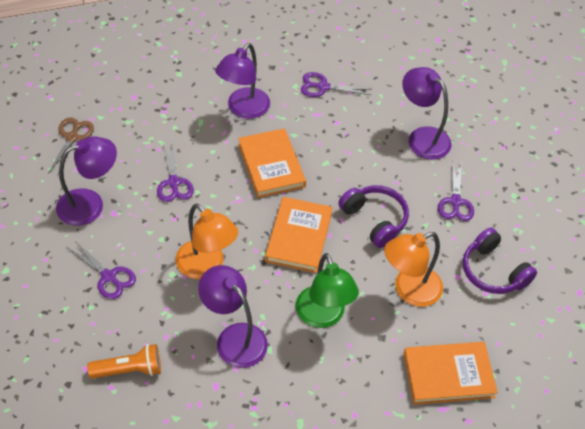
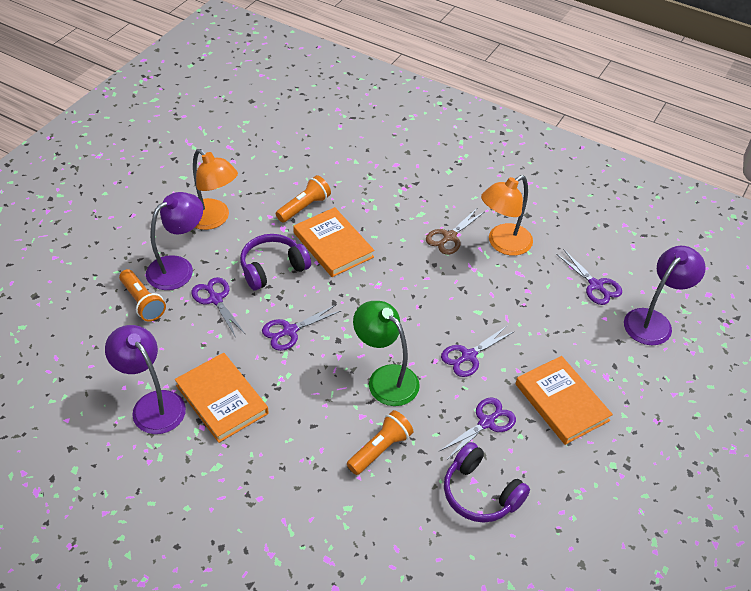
orange flashlight: 1 -> 3
purple lamp: 4 -> 3
purple scissors: 4 -> 5

